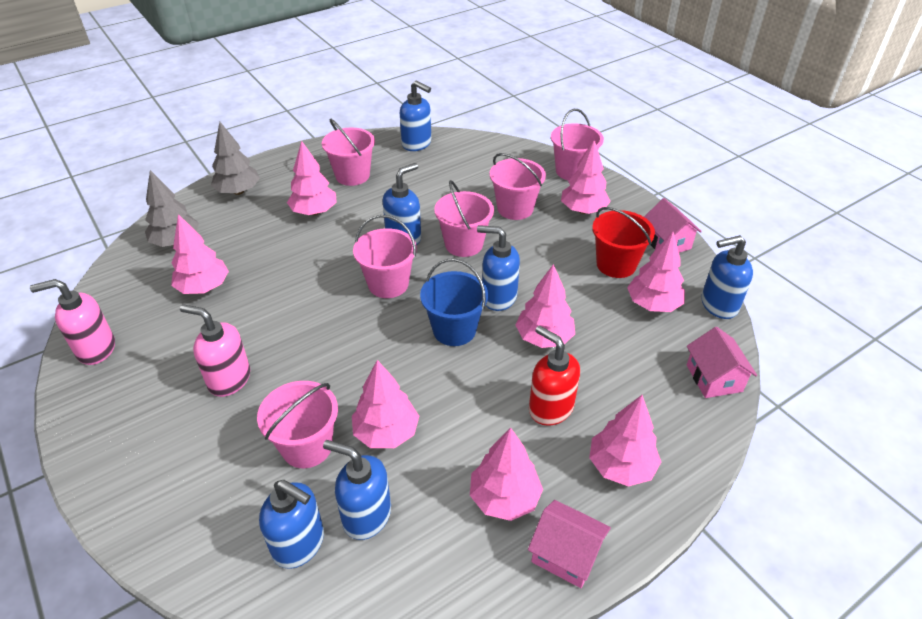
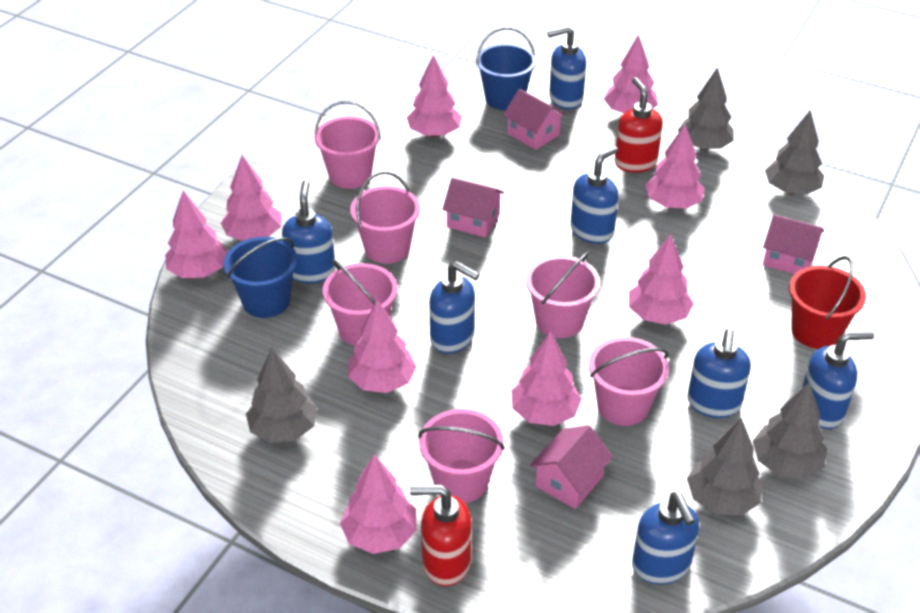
blue bucket: 1 -> 2
blue soap dispenser: 6 -> 7
grey tree: 2 -> 5
pink house: 3 -> 4
pink soap dispenser: 2 -> 0
pink tree: 8 -> 9
red soap dispenser: 1 -> 2

